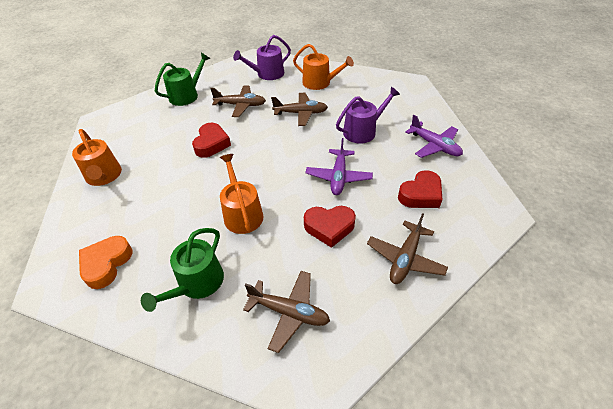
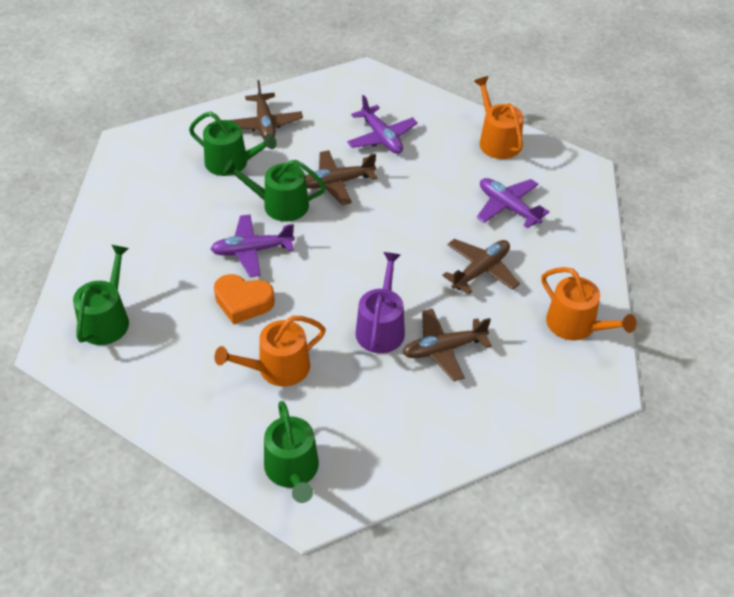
green watering can: 2 -> 4
purple plane: 2 -> 3
purple watering can: 2 -> 1
red heart: 3 -> 0

